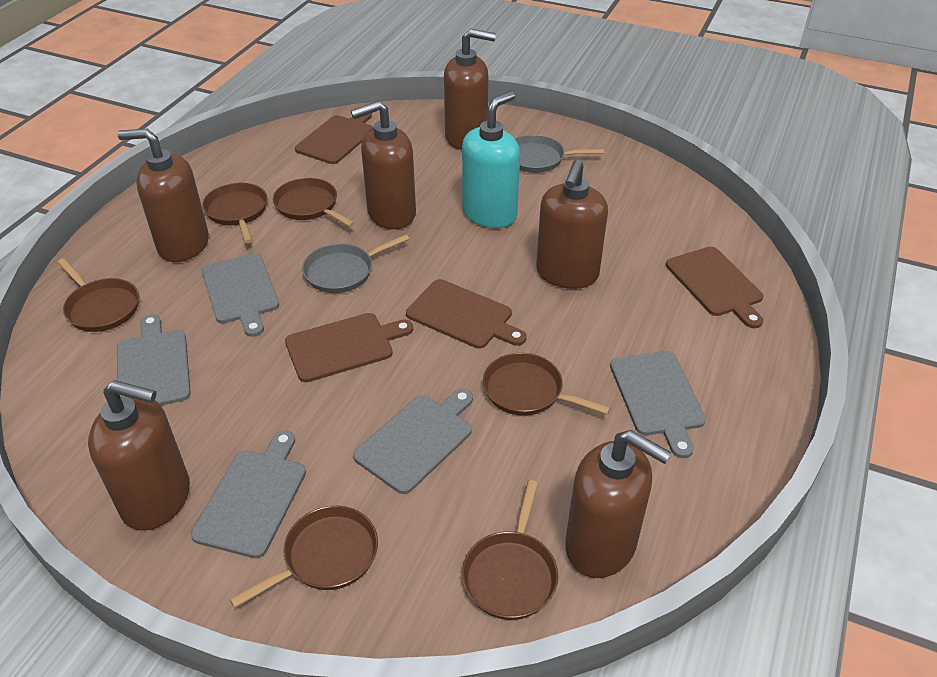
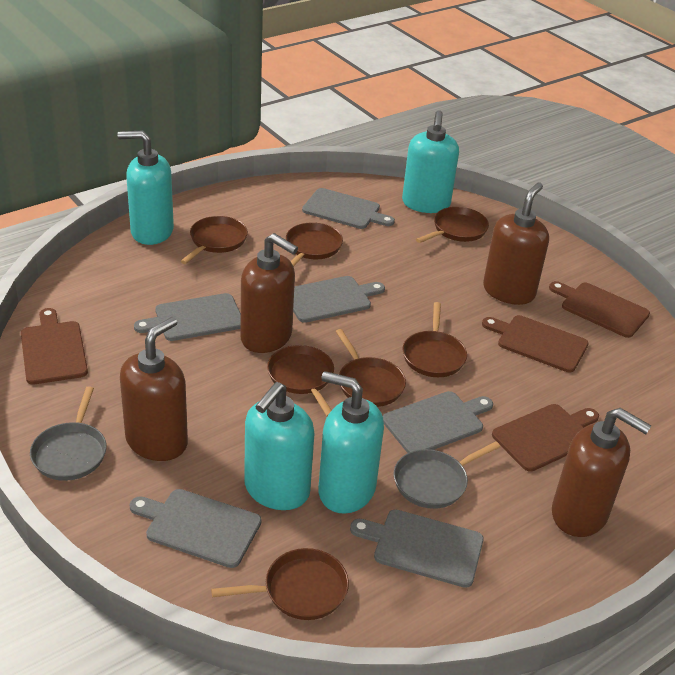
brown pan: 6 -> 7
brown soap dispenser: 6 -> 4
grey cutting board: 5 -> 6
turquoise soap dispenser: 1 -> 4

